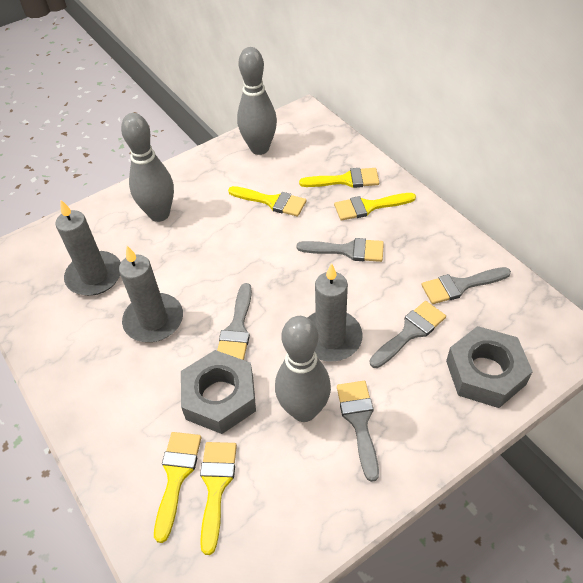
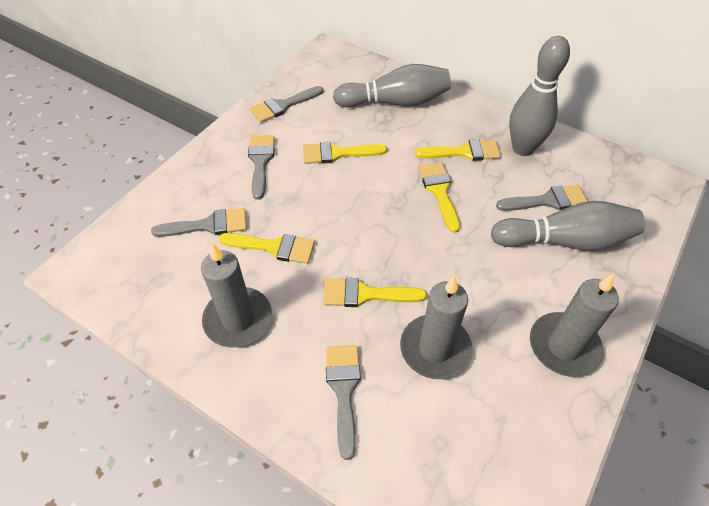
grey nut: 2 -> 0

